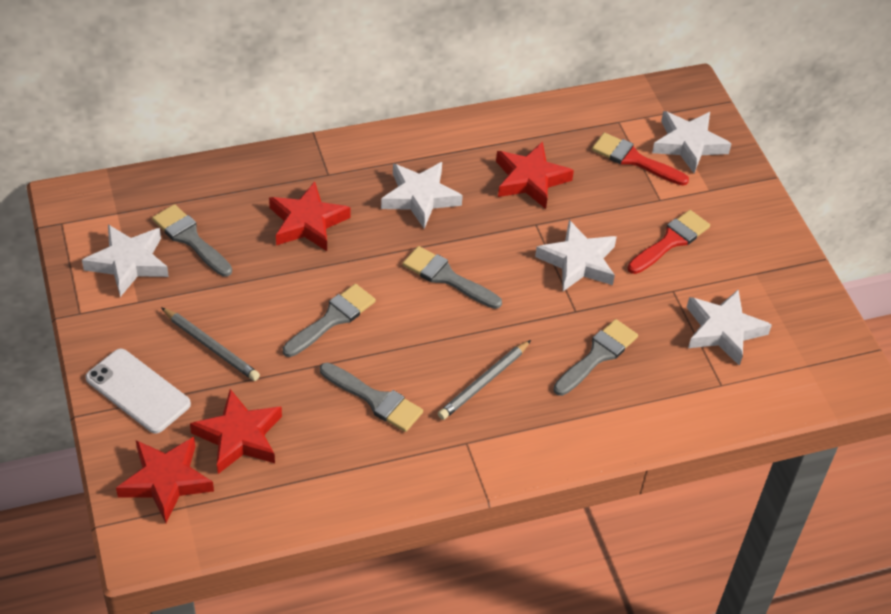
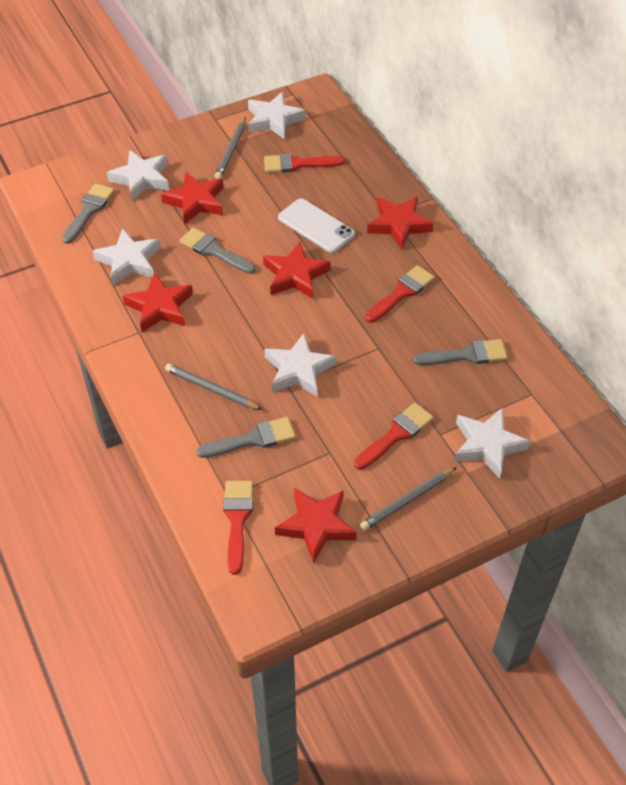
grey brush: 5 -> 4
grey pencil: 2 -> 3
red brush: 2 -> 4
red star: 4 -> 5

